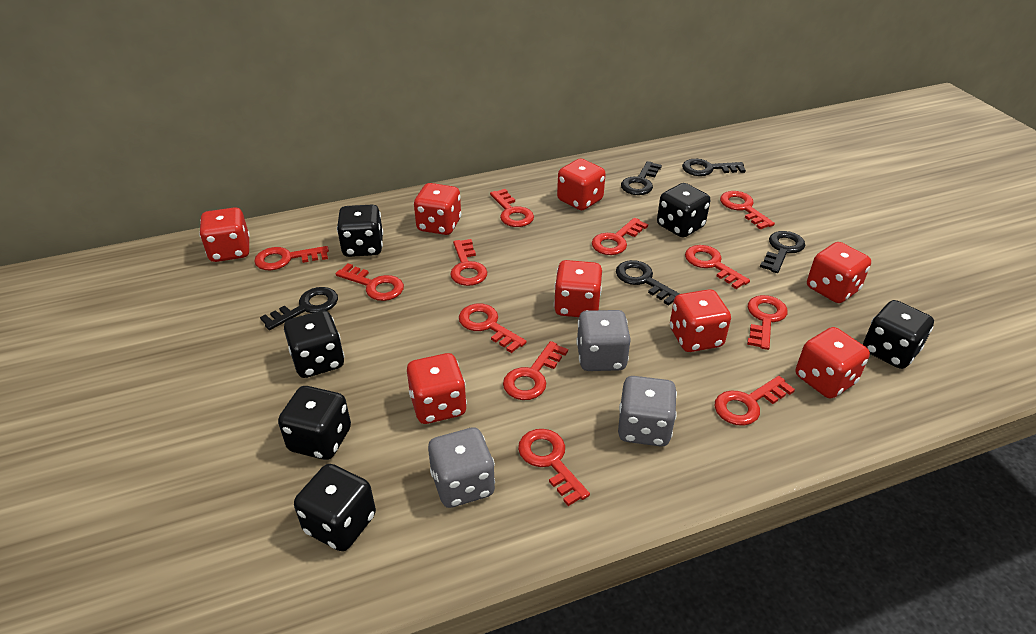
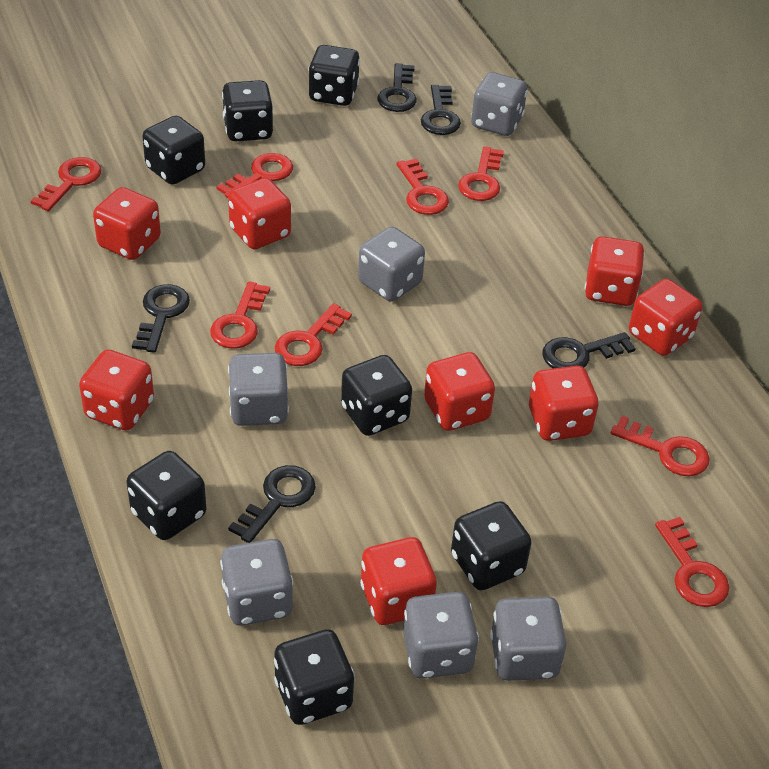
black dice: 6 -> 7
grey dice: 3 -> 6
red key: 12 -> 8

